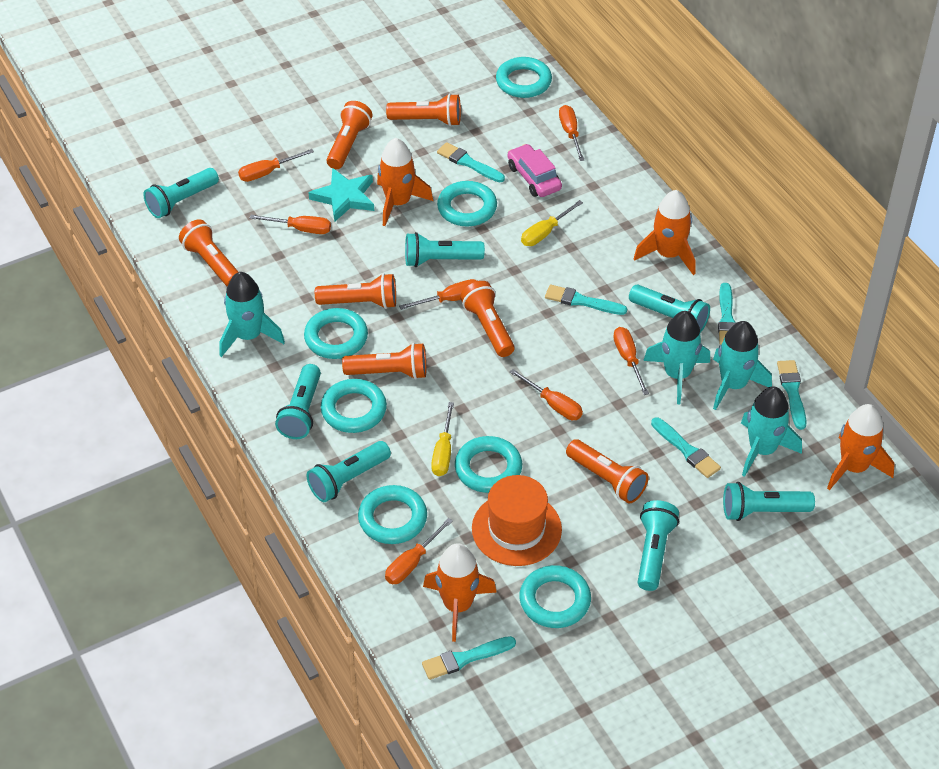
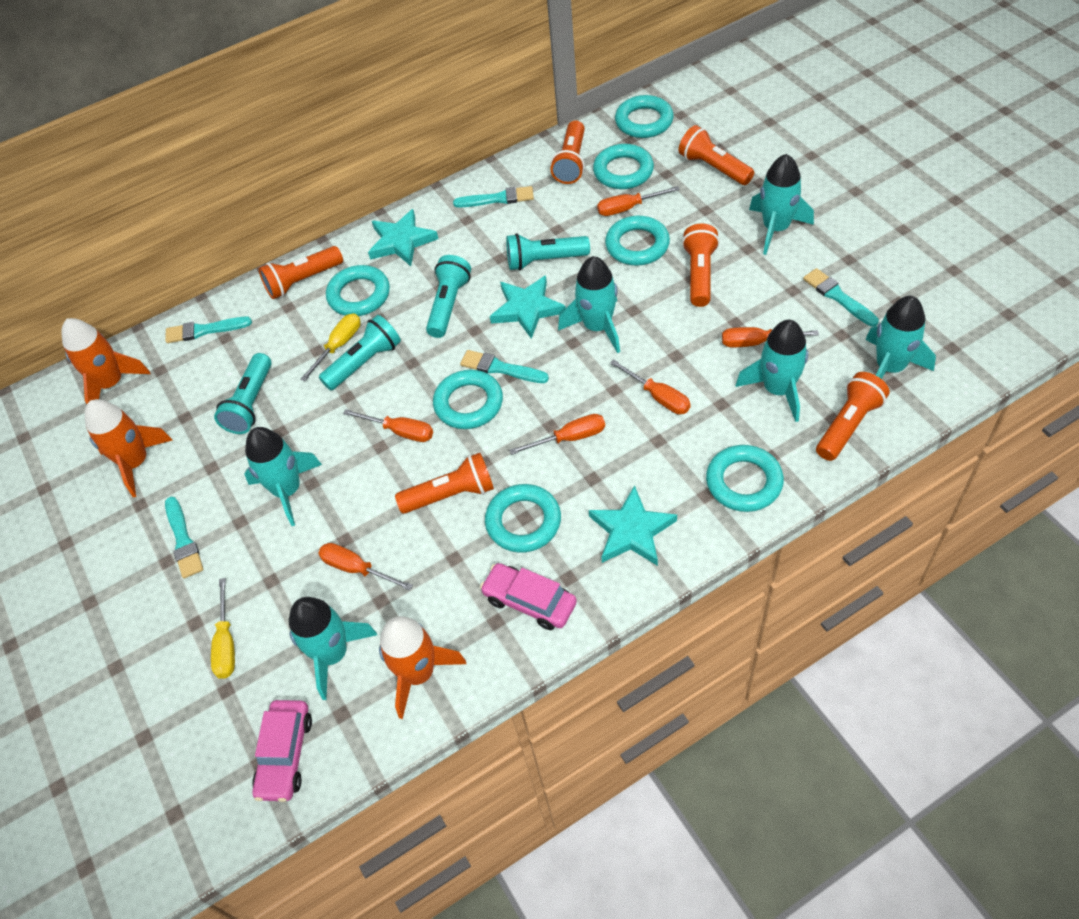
orange flashlight: 7 -> 6
orange hat: 1 -> 0
orange rocket: 4 -> 3
orange screwdriver: 7 -> 6
pink car: 1 -> 2
turquoise brush: 6 -> 5
turquoise flashlight: 7 -> 4
turquoise rocket: 4 -> 6
turquoise star: 1 -> 3

